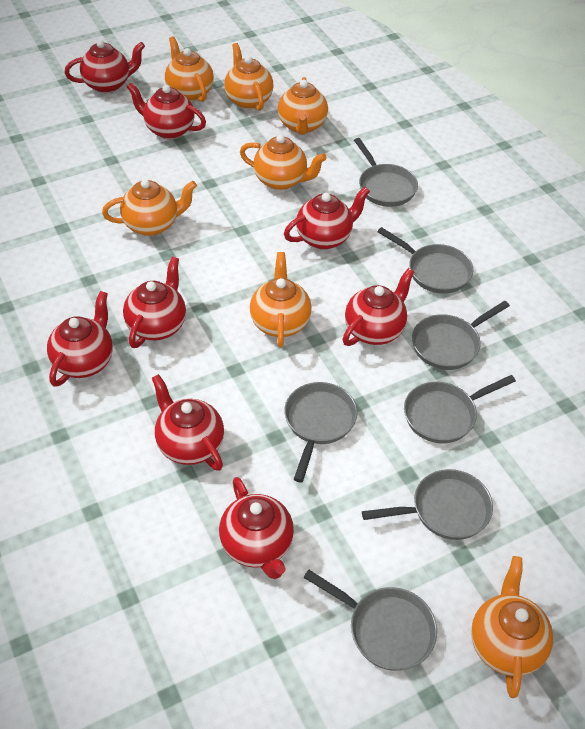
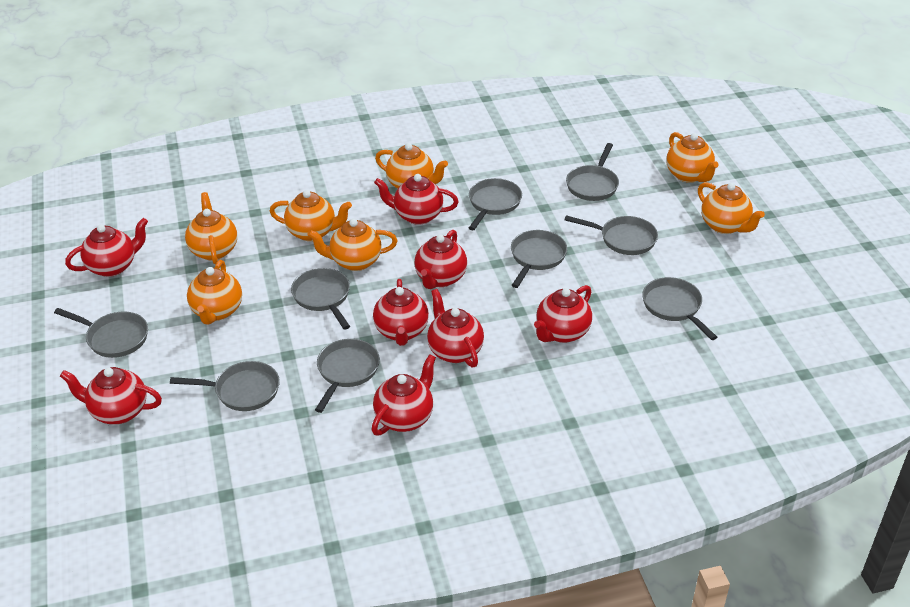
grey pan: 7 -> 9

